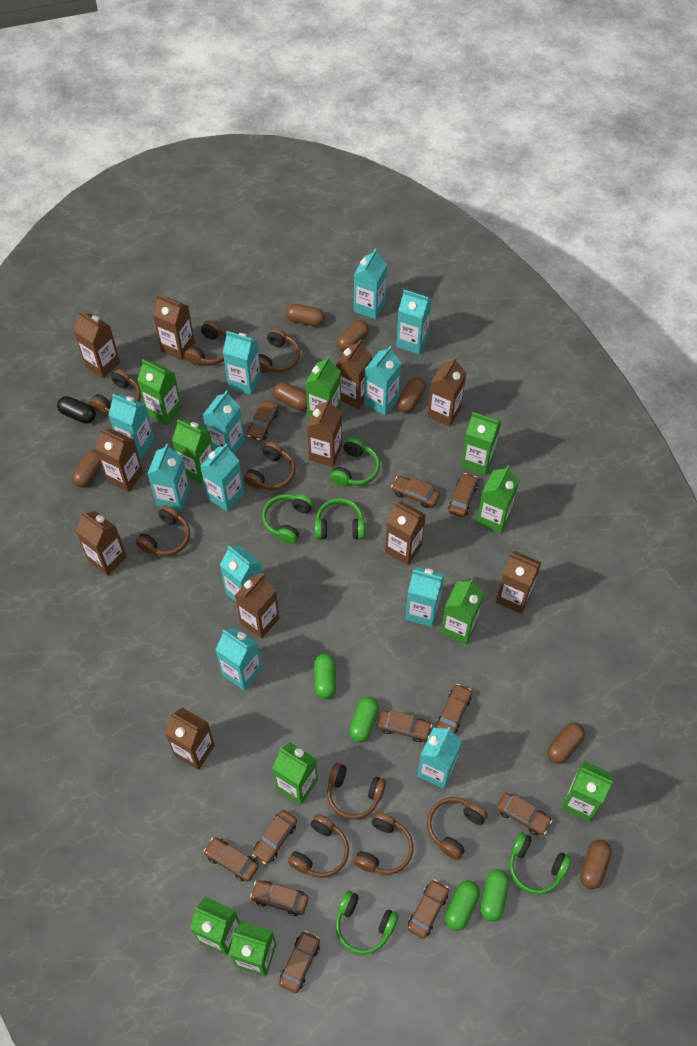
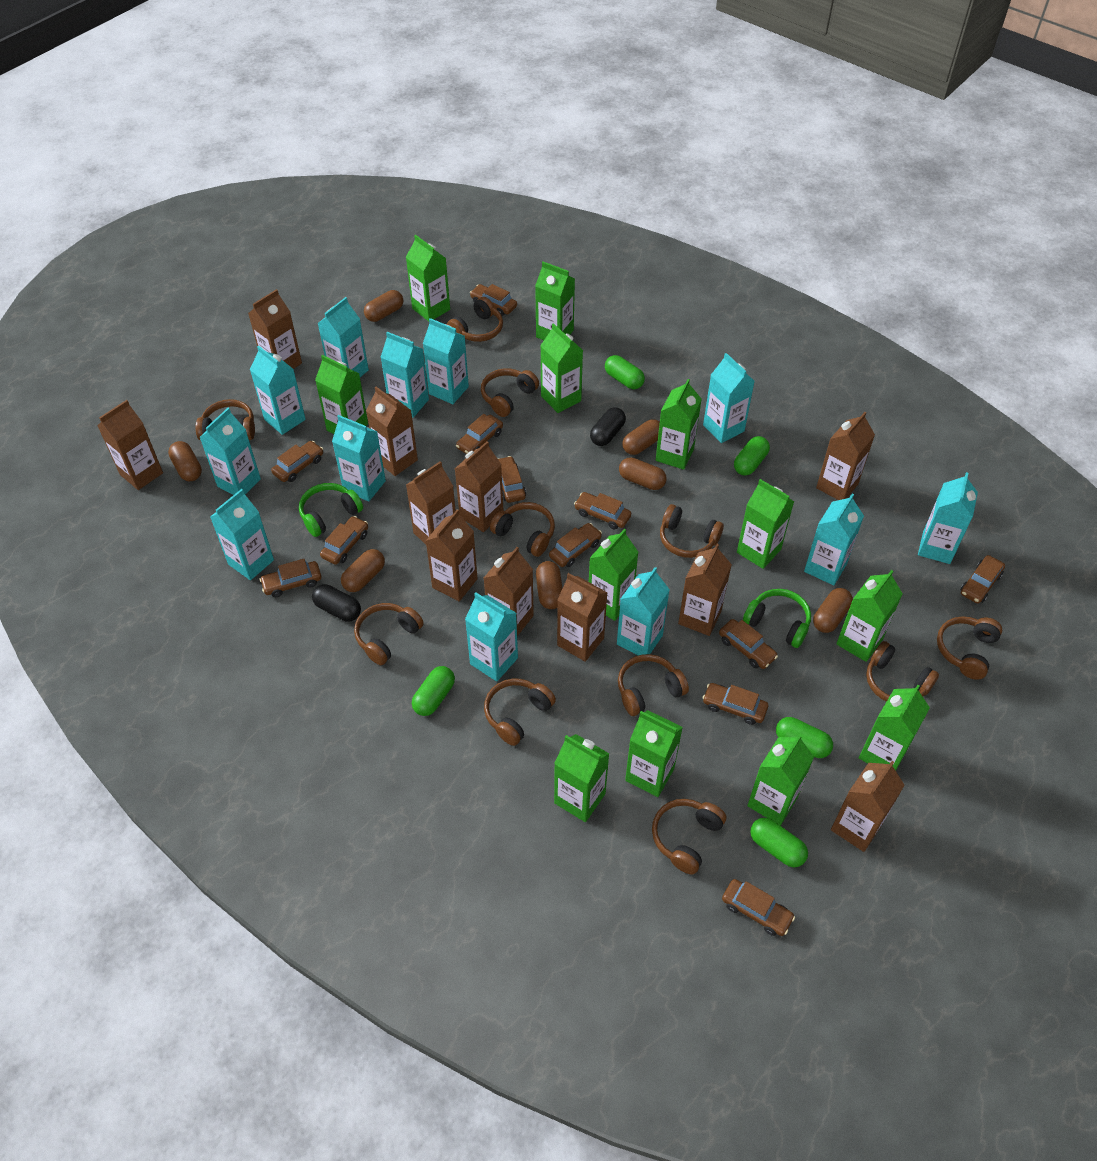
black capsule: 1 -> 2
brown car: 11 -> 12
brown headphones: 9 -> 11
green capsule: 4 -> 5
green carton: 10 -> 12
green headphones: 5 -> 2

